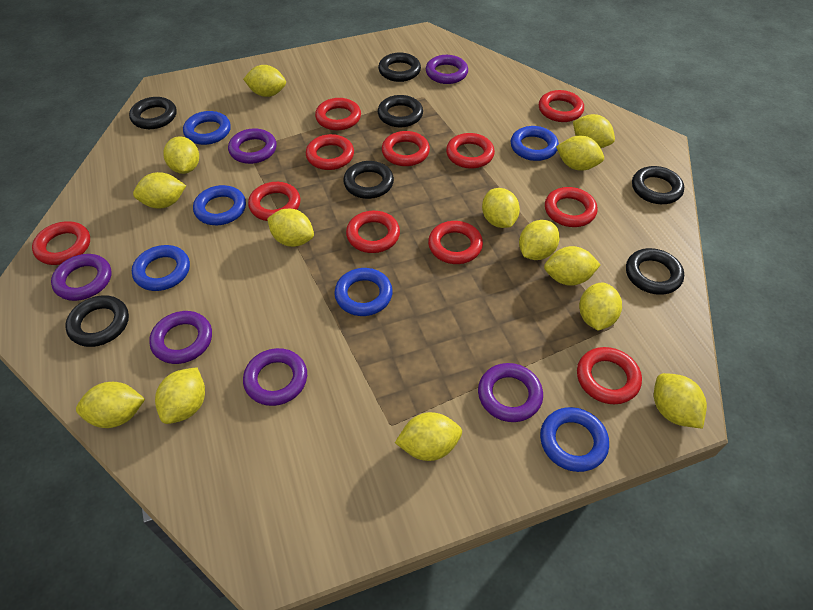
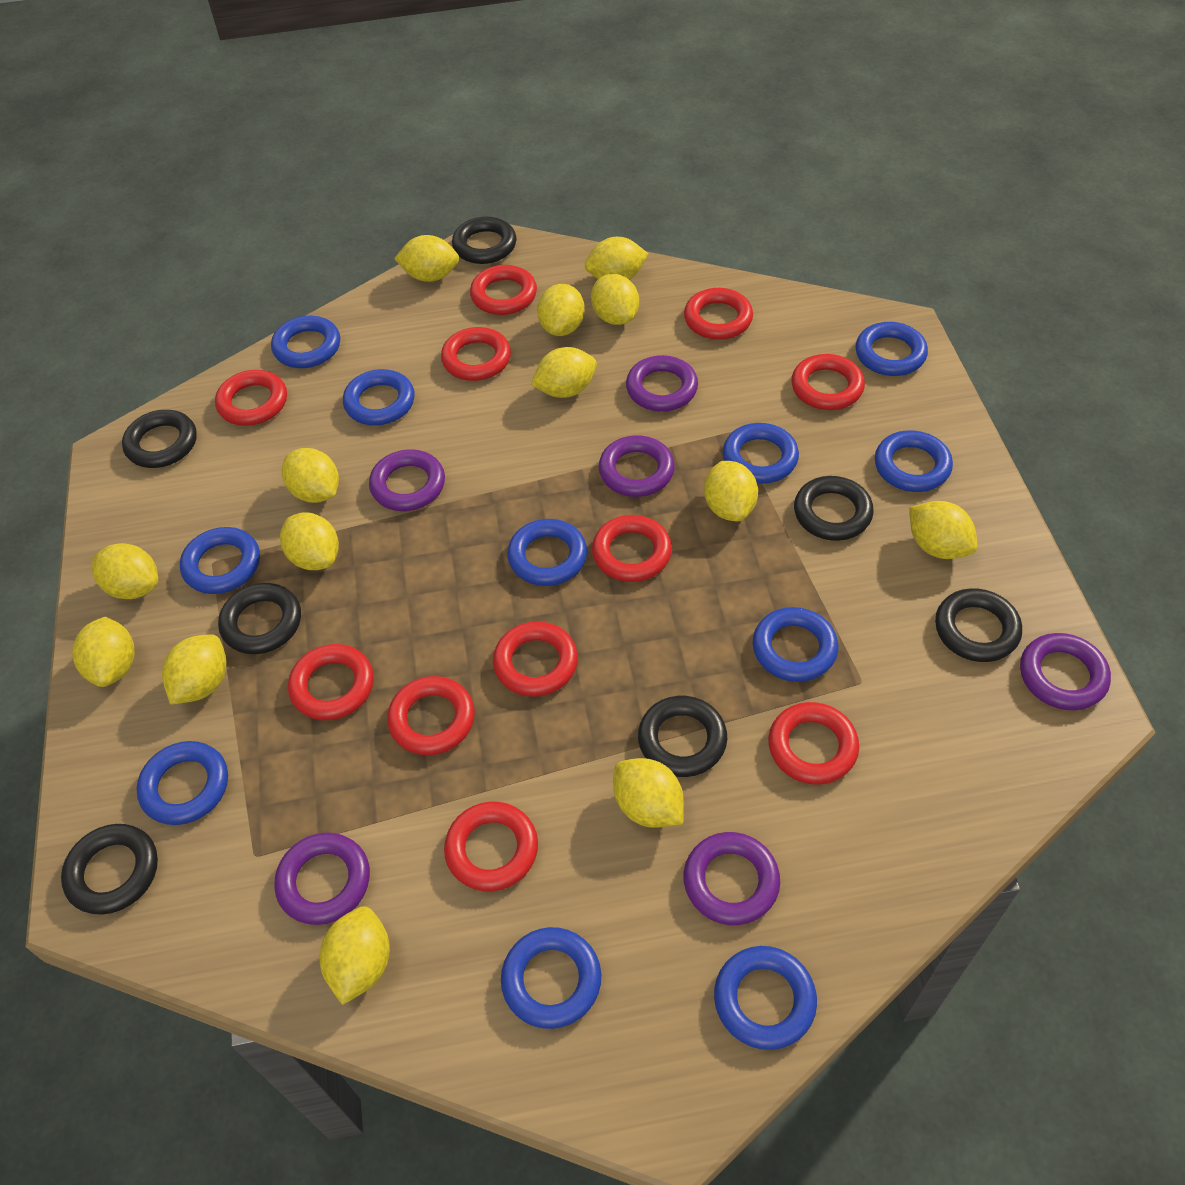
blue ring: 6 -> 11

